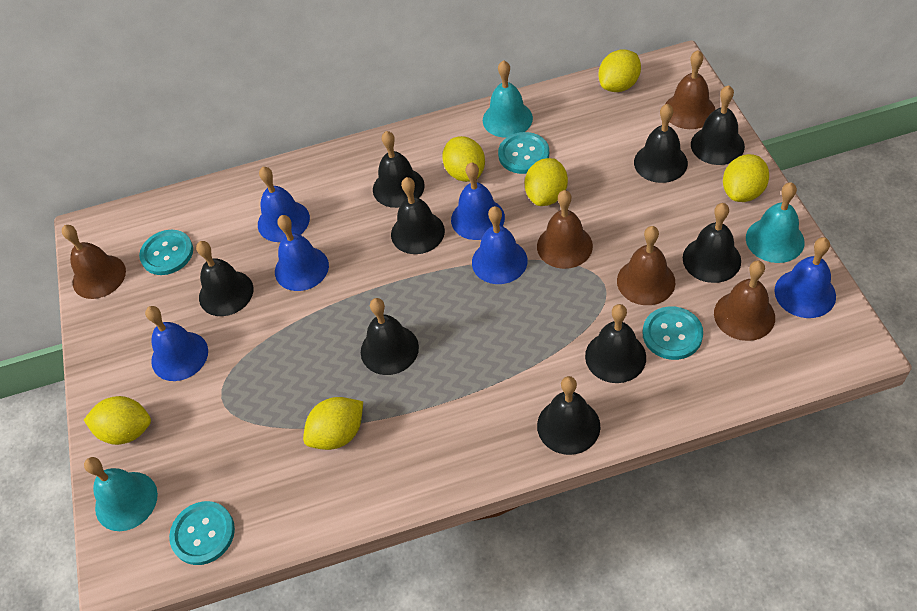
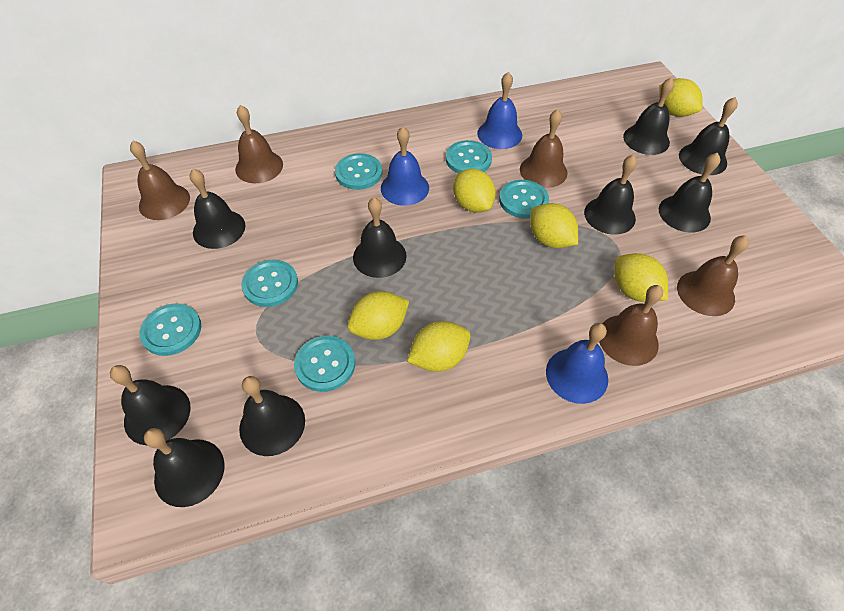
blue bell: 6 -> 3
turquoise bell: 3 -> 0
turquoise button: 4 -> 6

